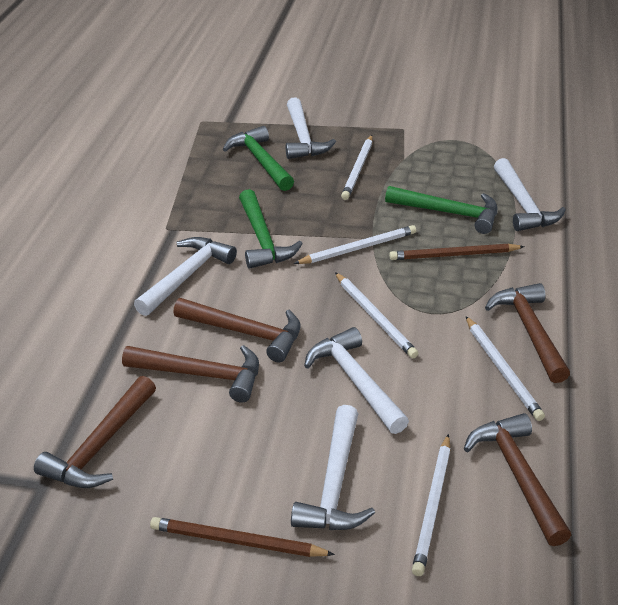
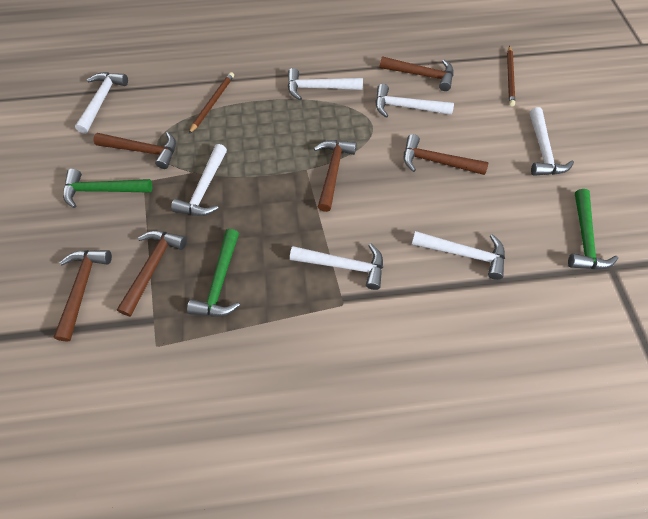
brown hammer: 5 -> 6
white hammer: 5 -> 7
white pencil: 5 -> 0

